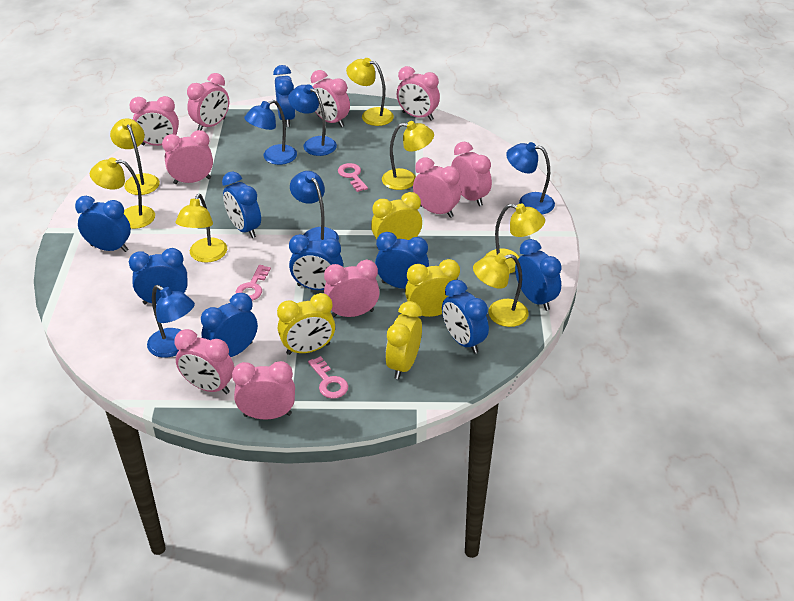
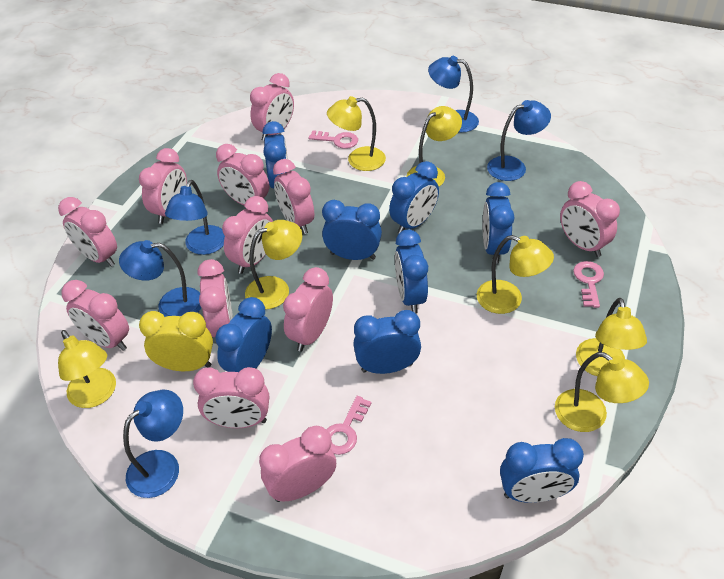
blue clock: 9 -> 8
pink clock: 10 -> 12
yellow clock: 4 -> 1

